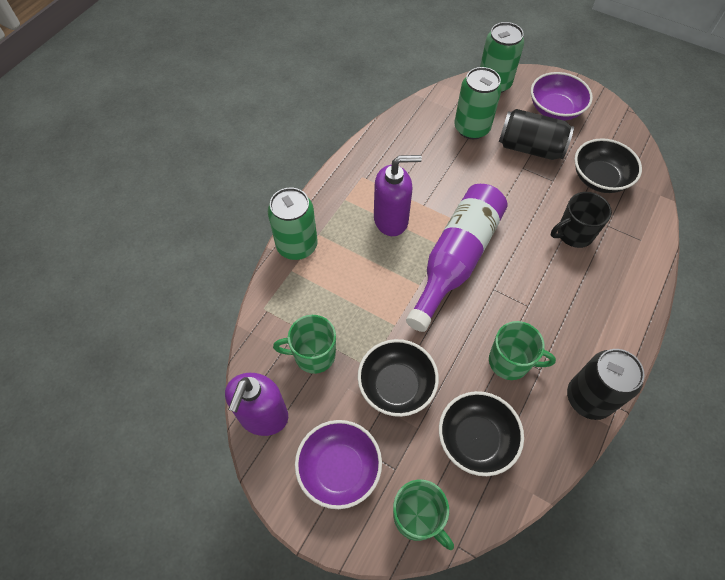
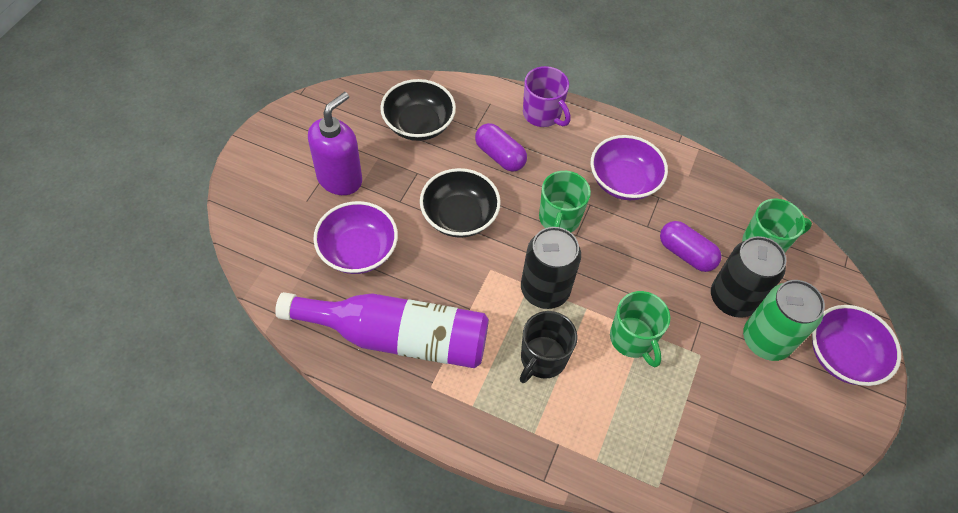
black bowl: 3 -> 2
green can: 3 -> 1
purple bowl: 2 -> 3
purple capsule: 0 -> 2
purple mug: 0 -> 1
purple soap dispenser: 2 -> 1

